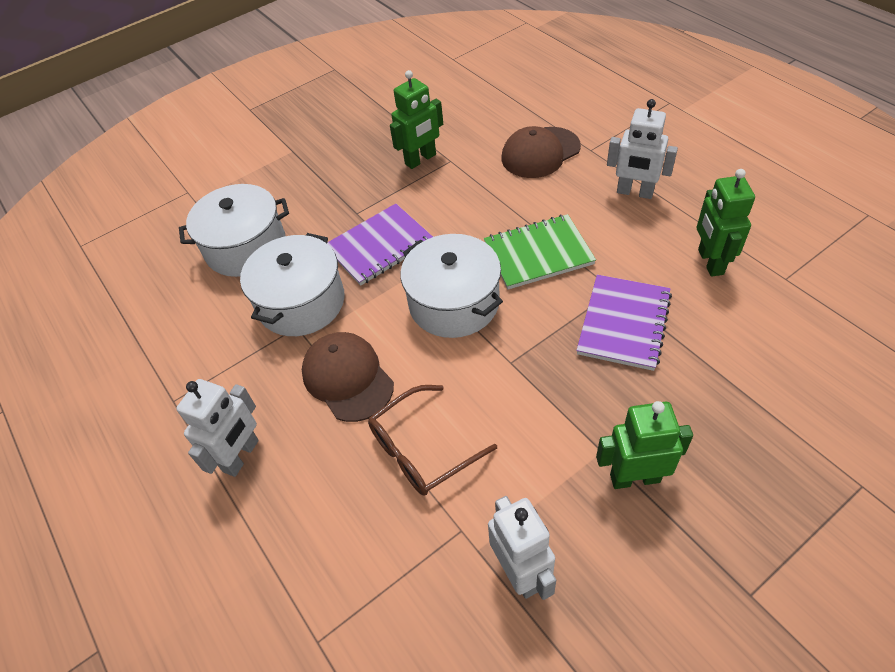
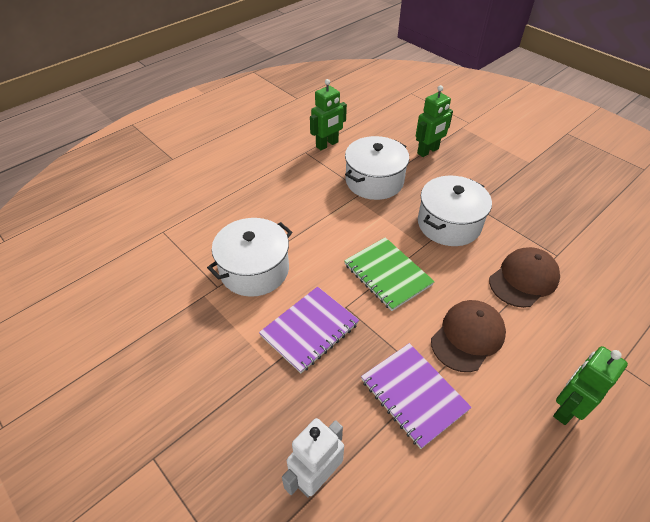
brown glasses: 1 -> 0
white robot: 3 -> 1

